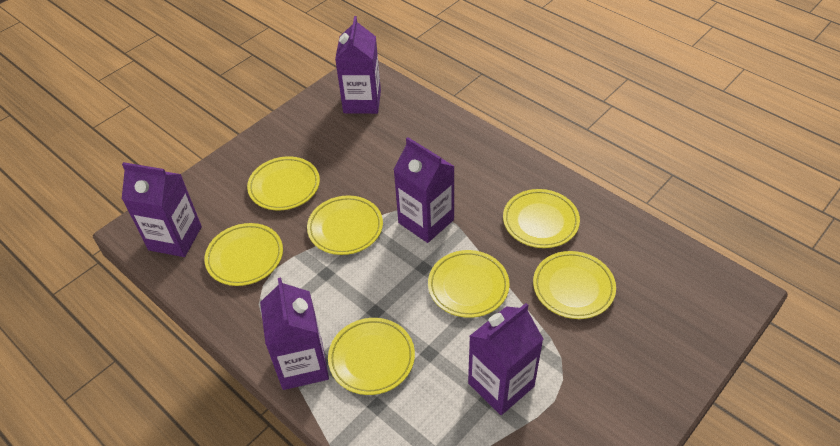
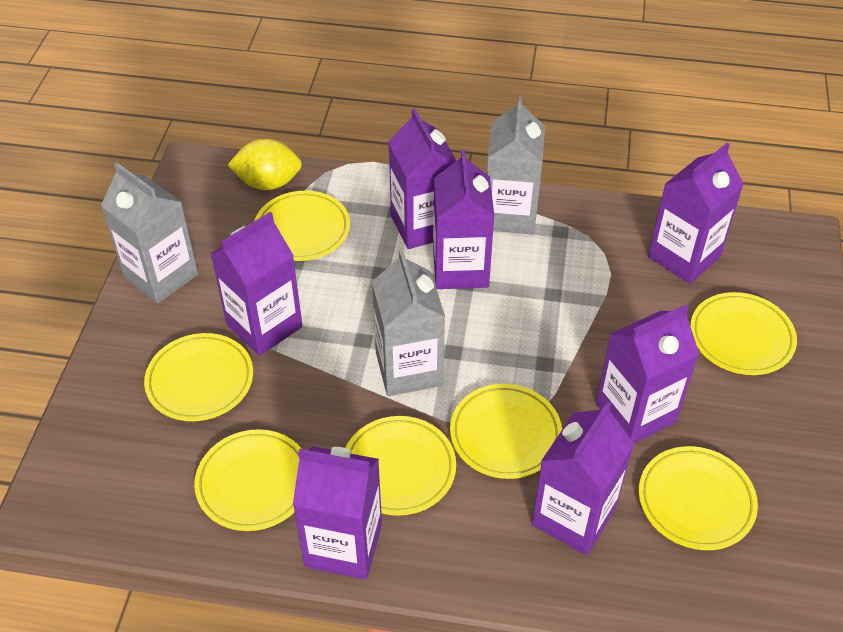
grey carton: 0 -> 3
purple carton: 5 -> 7
yellow lemon: 0 -> 1

